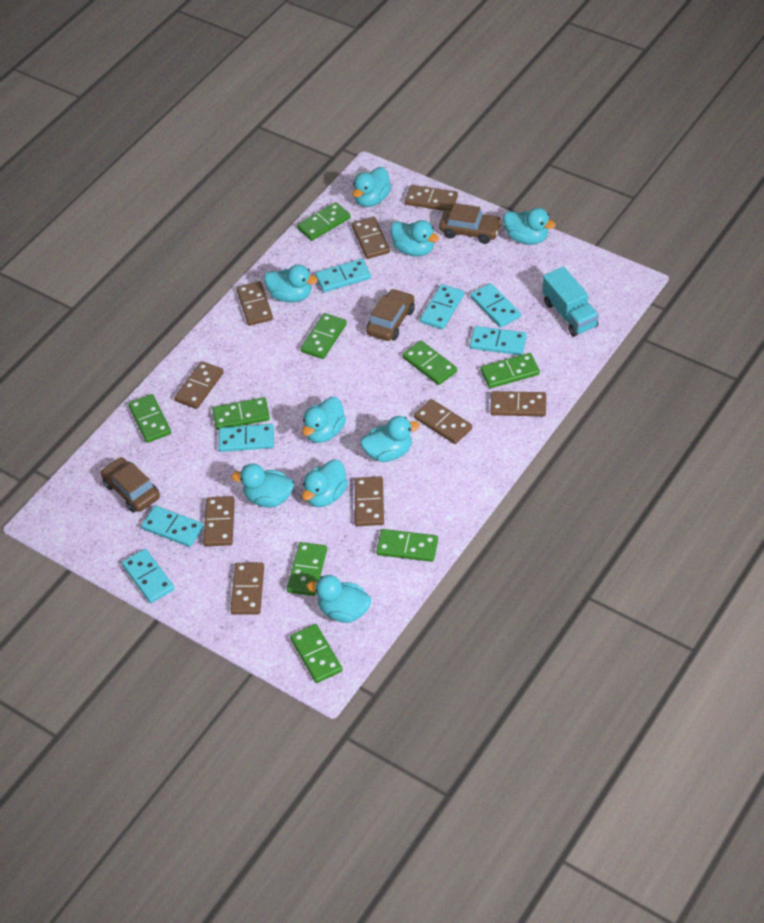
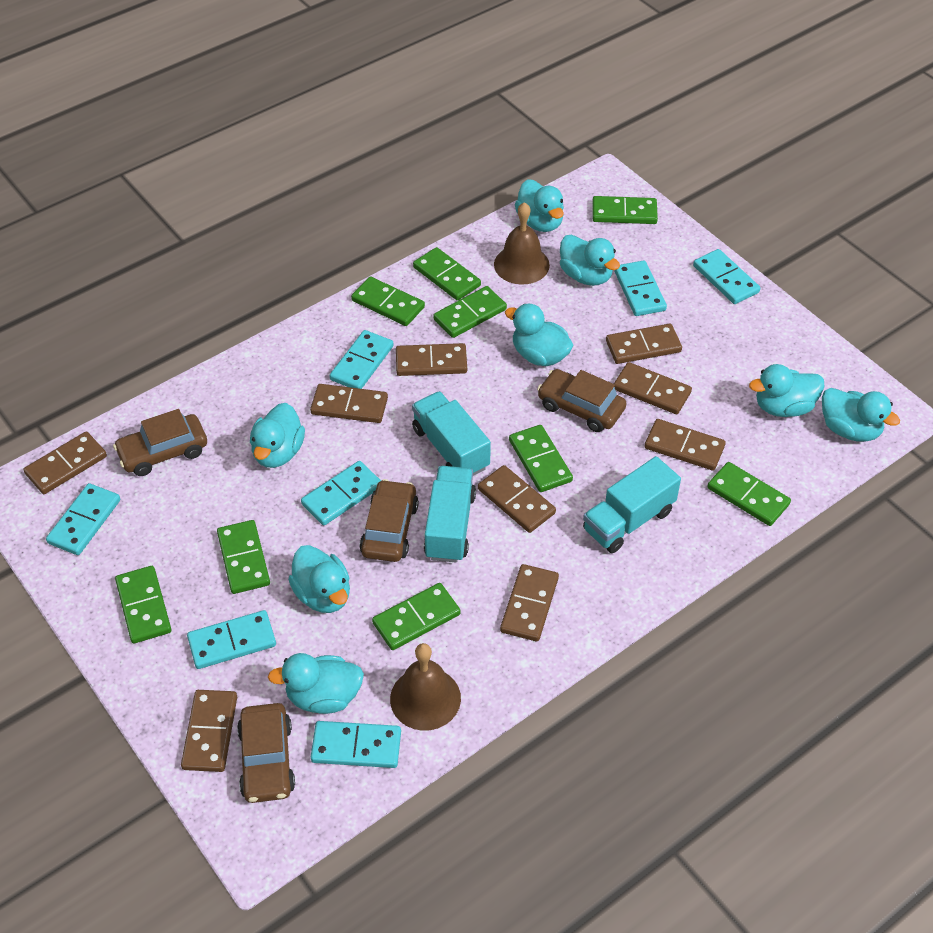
brown bell: 0 -> 2
brown car: 3 -> 4
turquoise duck: 9 -> 8
turquoise truck: 1 -> 3

